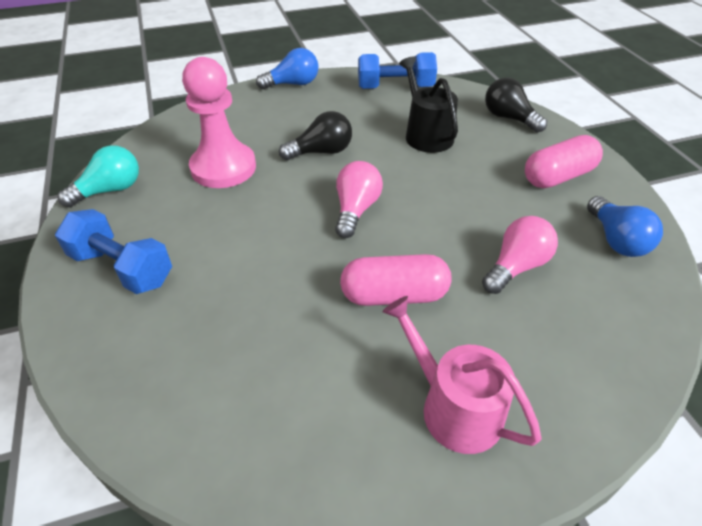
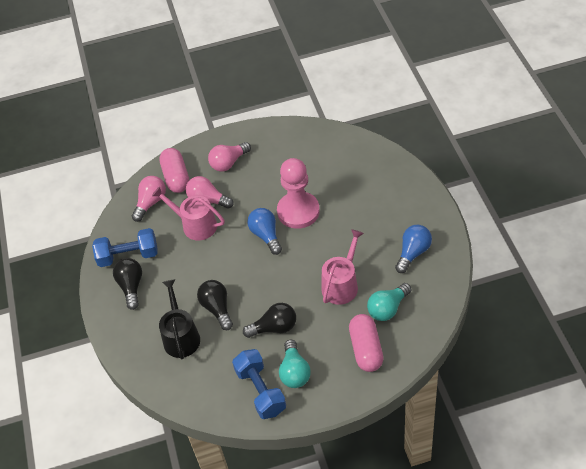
black light bulb: 2 -> 3
pink light bulb: 2 -> 3
pink watering can: 1 -> 2
turquoise light bulb: 1 -> 2

